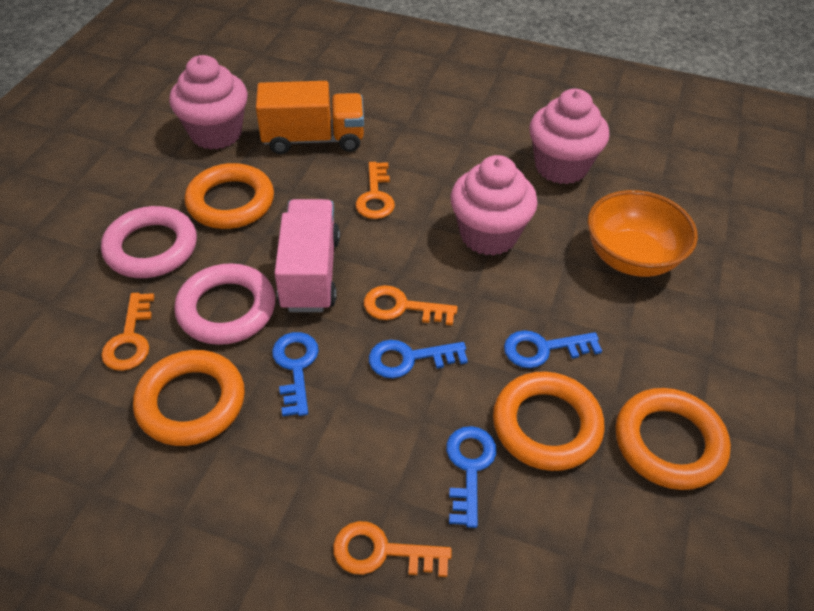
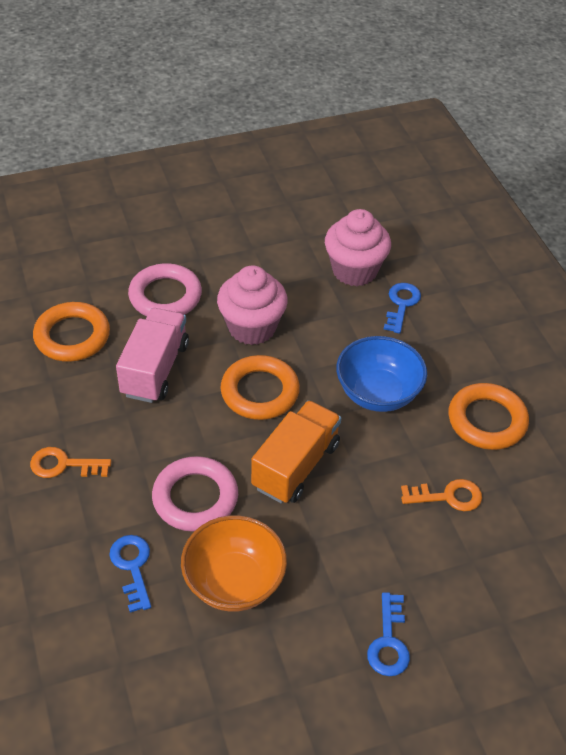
blue bowl: 0 -> 1
blue key: 4 -> 3
orange key: 4 -> 2
orange ring: 4 -> 3
pink cupcake: 3 -> 2

